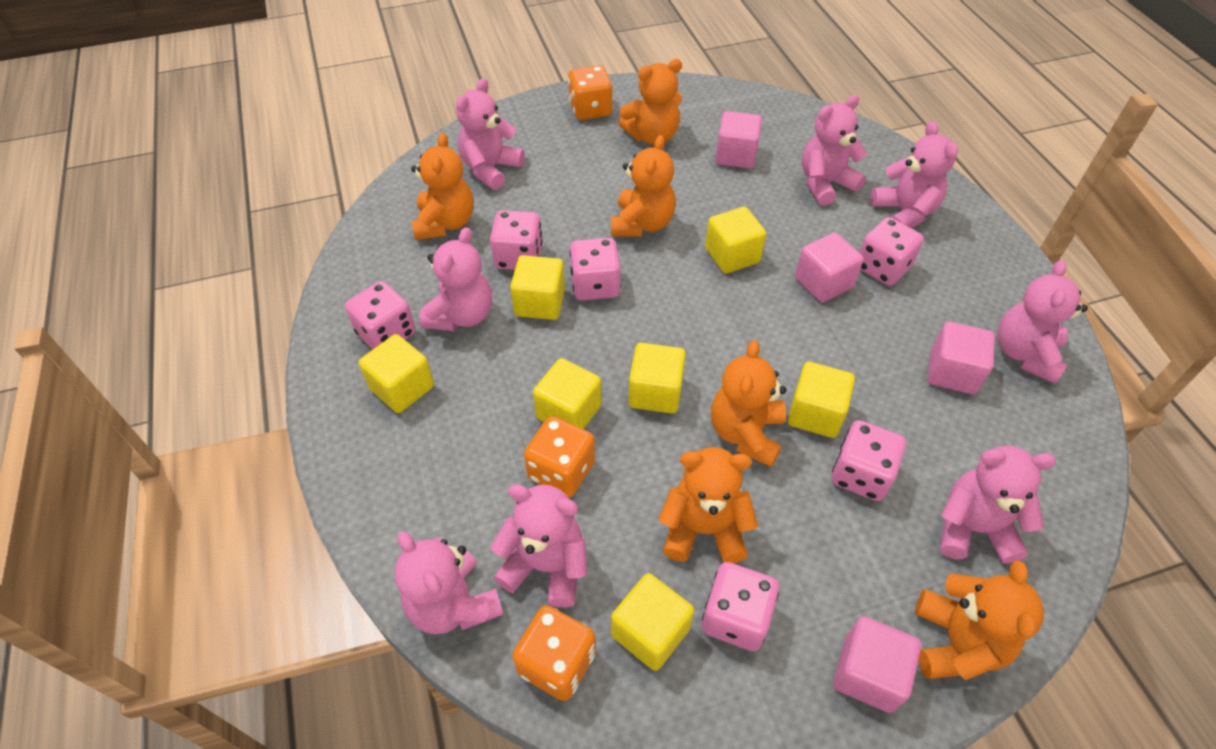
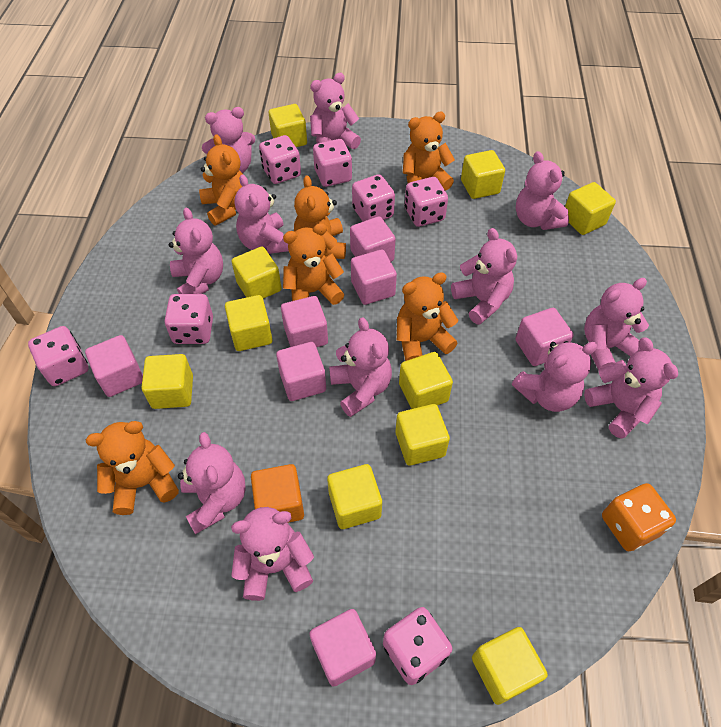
orange cube: 0 -> 1
orange dice: 3 -> 1
pink cube: 4 -> 7
pink dice: 6 -> 7
pink teddy bear: 8 -> 12
yellow cube: 7 -> 10

